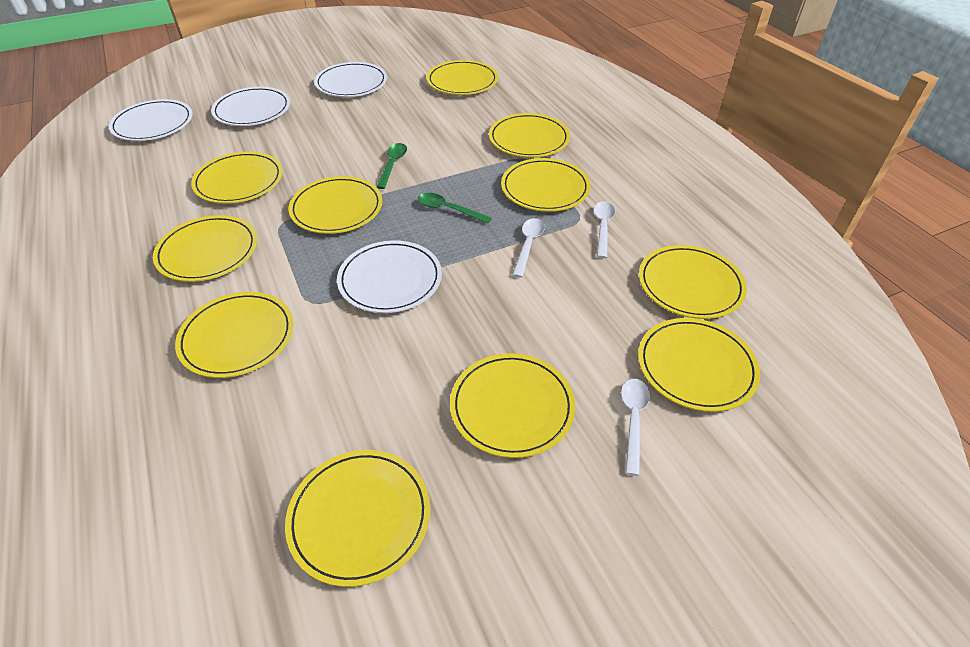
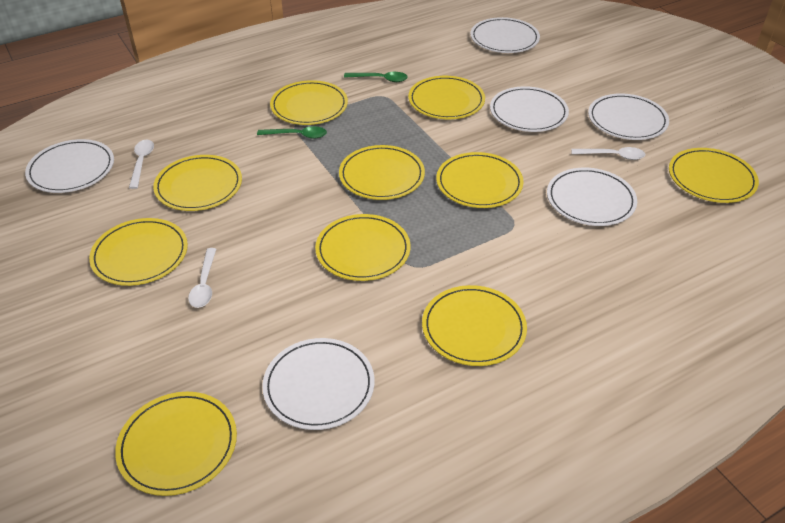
white plate: 4 -> 6
yellow plate: 11 -> 10

